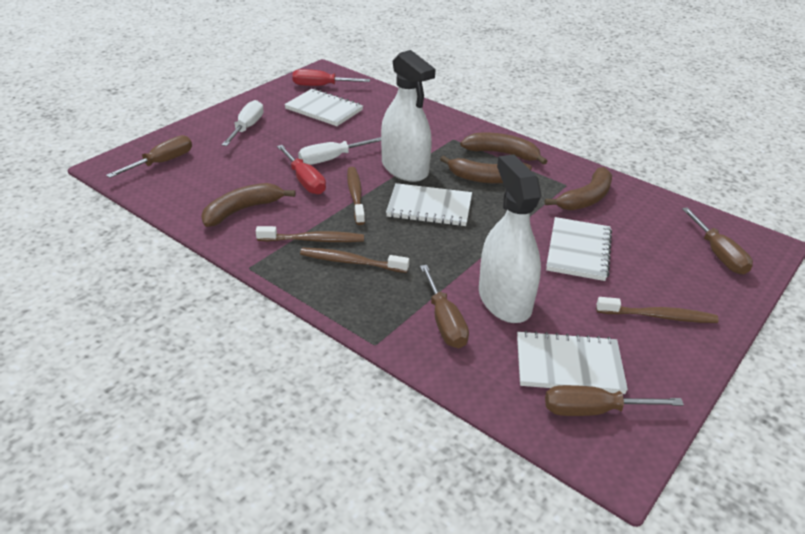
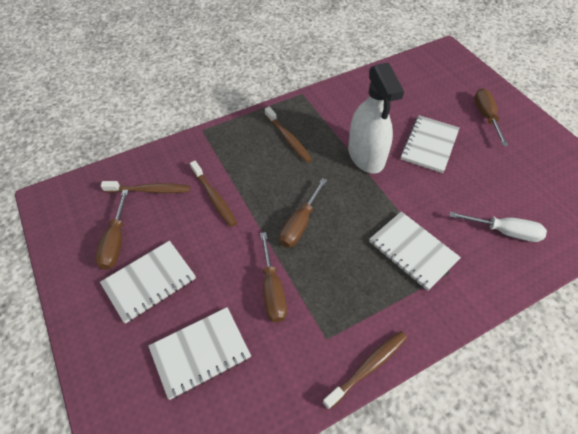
brown banana: 4 -> 0
red screwdriver: 2 -> 0
white screwdriver: 2 -> 1
white spray bottle: 2 -> 1

